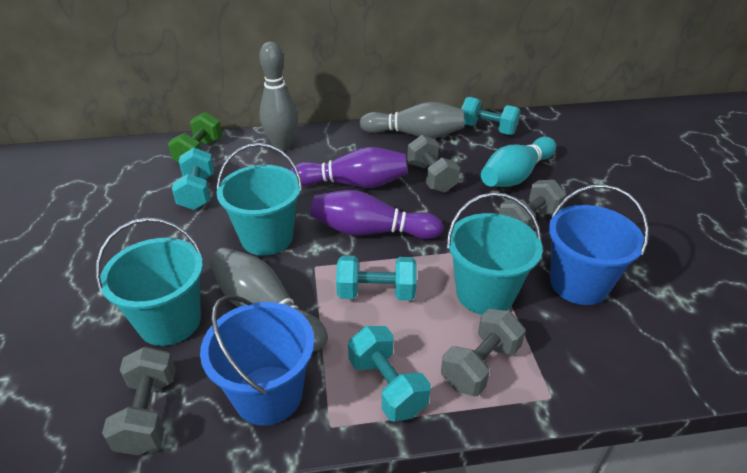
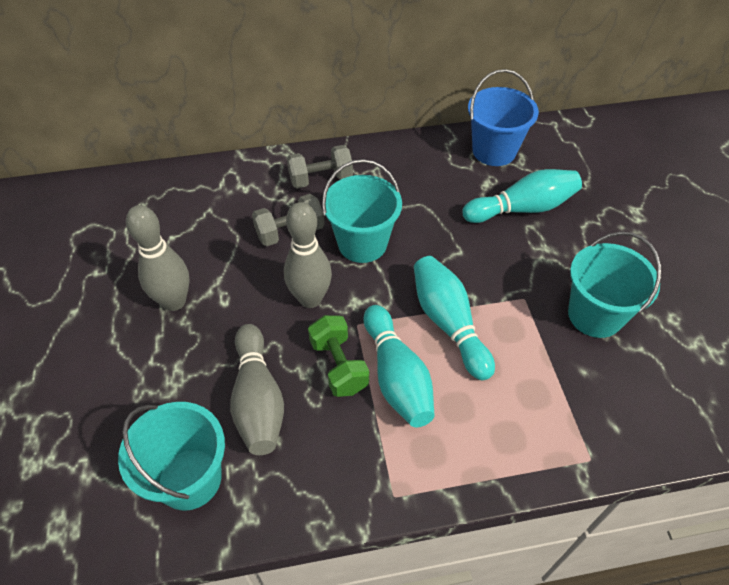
blue bucket: 2 -> 1
grey dumbbell: 4 -> 2
purple bowling pin: 2 -> 0
turquoise bowling pin: 1 -> 3
turquoise dumbbell: 4 -> 0

